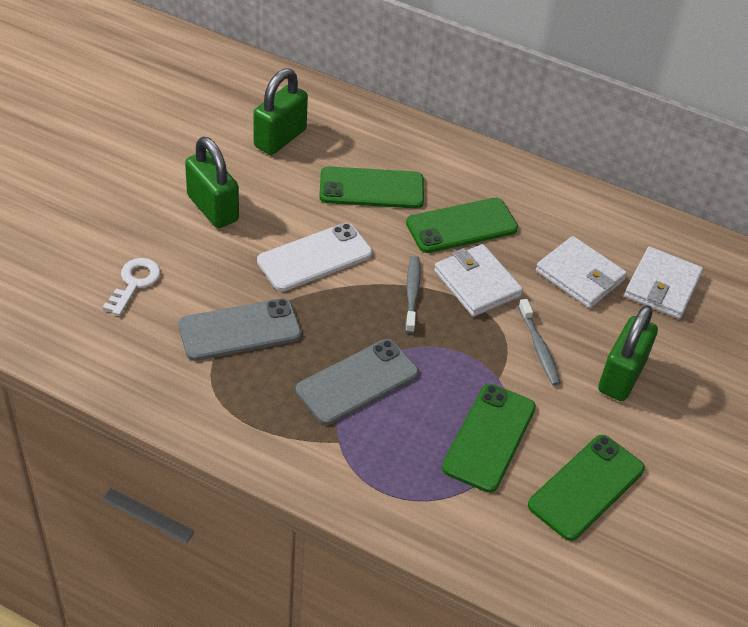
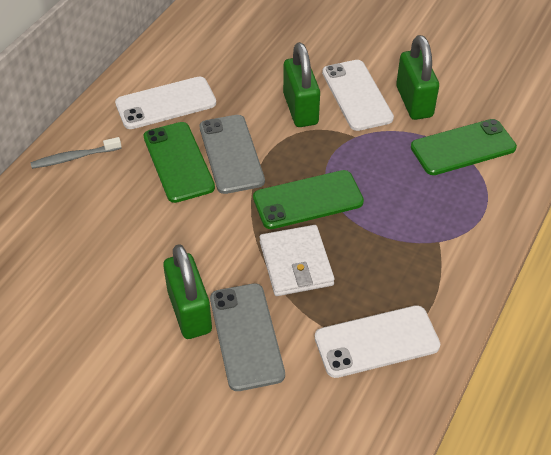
green phone: 4 -> 3
grey toothbrush: 2 -> 1
white key: 1 -> 0
white phone: 1 -> 3
white wallet: 3 -> 1

